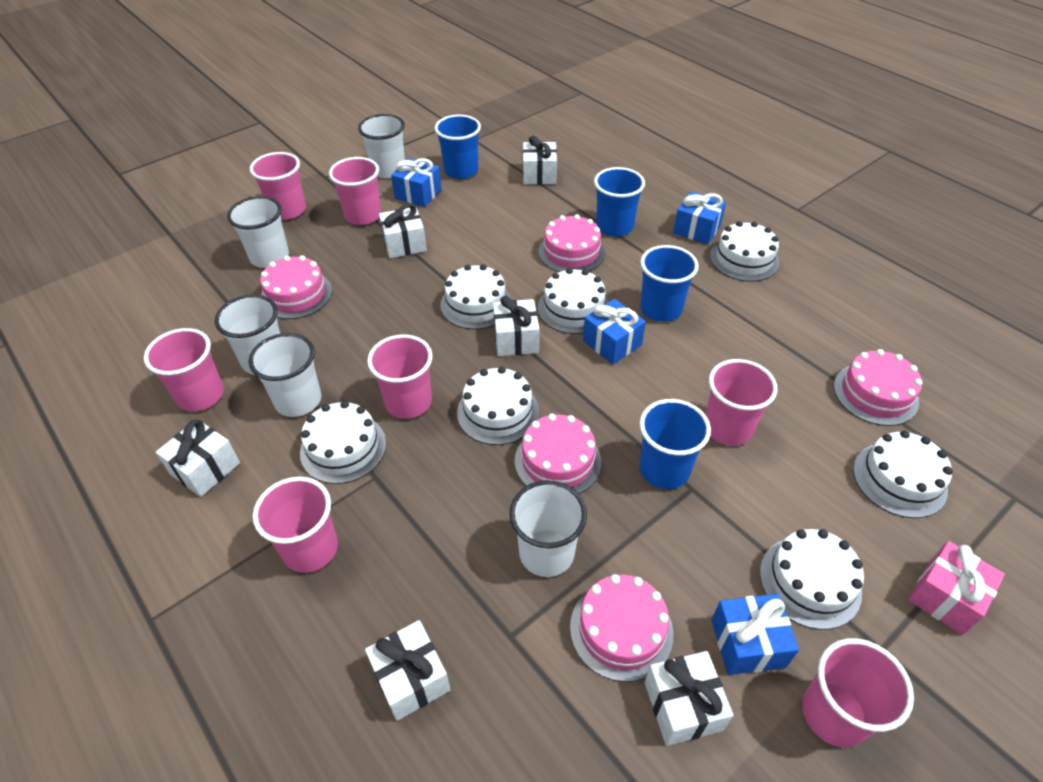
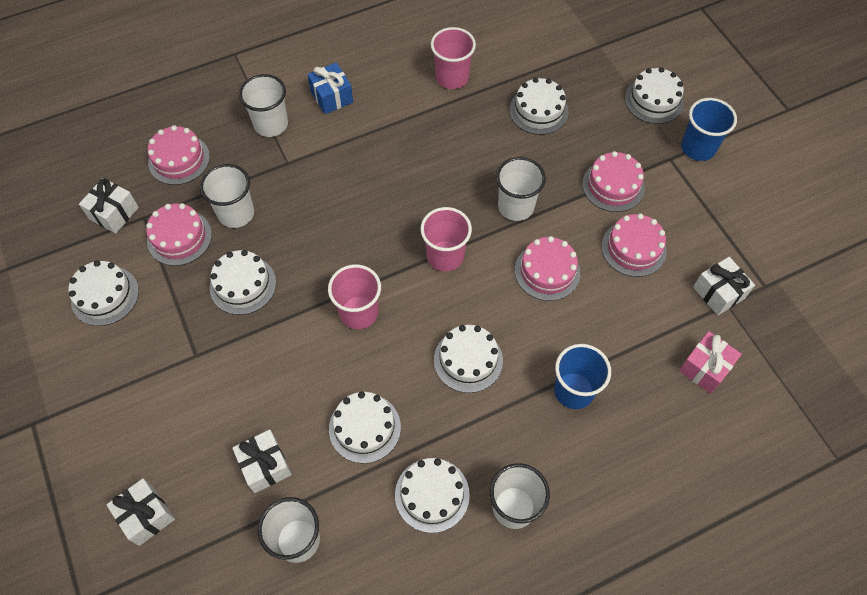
blue cup: 4 -> 2
blue gift: 4 -> 1
pink cup: 7 -> 3
white gift: 6 -> 4

